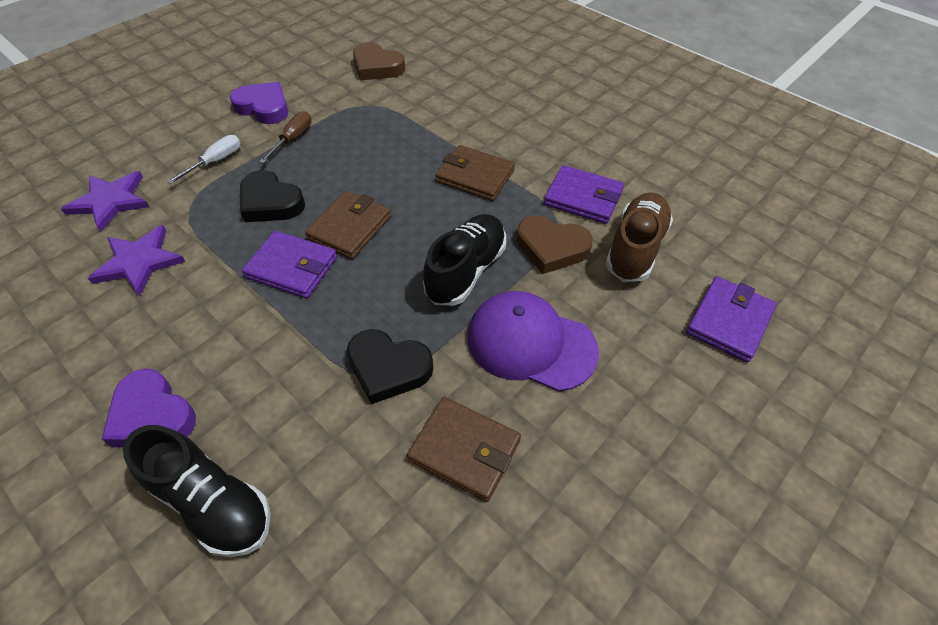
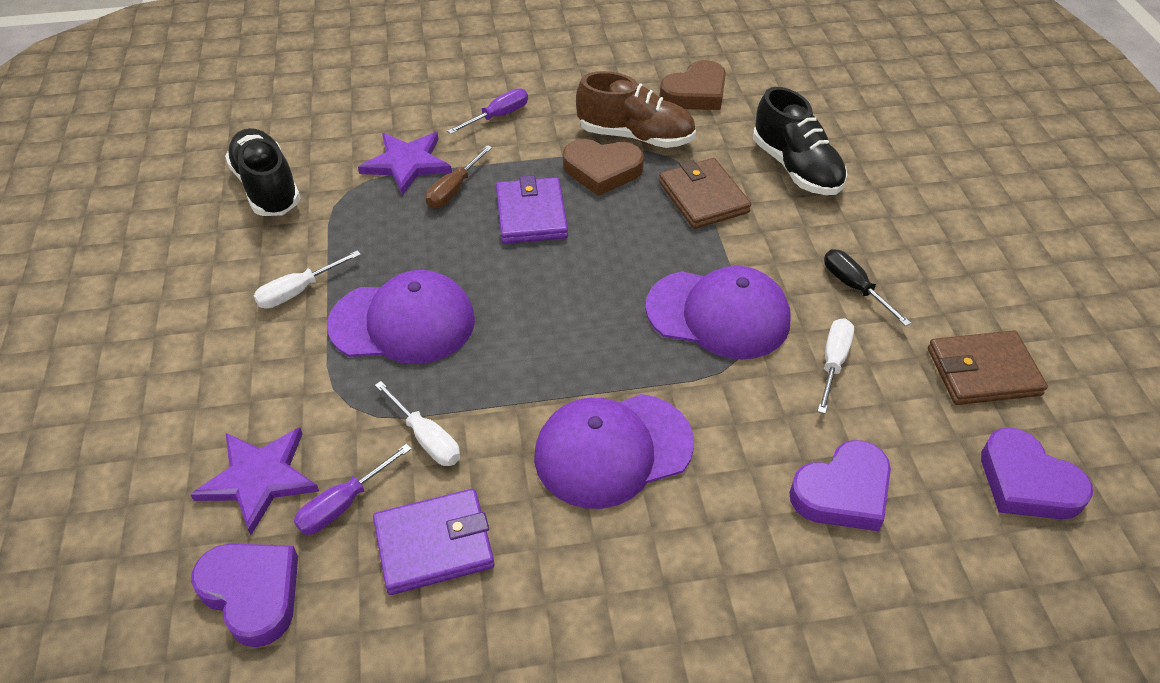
black heart: 2 -> 0
black screwdriver: 0 -> 1
brown wallet: 3 -> 2
purple cap: 1 -> 3
purple heart: 2 -> 3
purple screwdriver: 0 -> 2
purple wallet: 3 -> 2
white screwdriver: 1 -> 3

